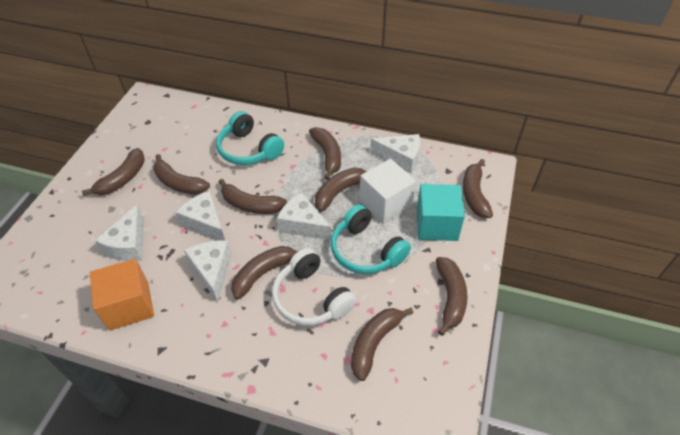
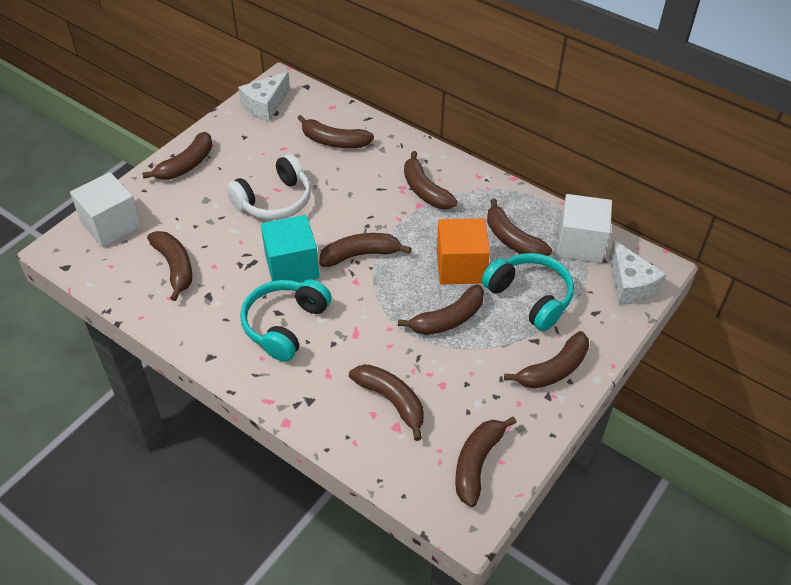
brown banana: 9 -> 10
white cheese: 5 -> 2
white cube: 1 -> 2

